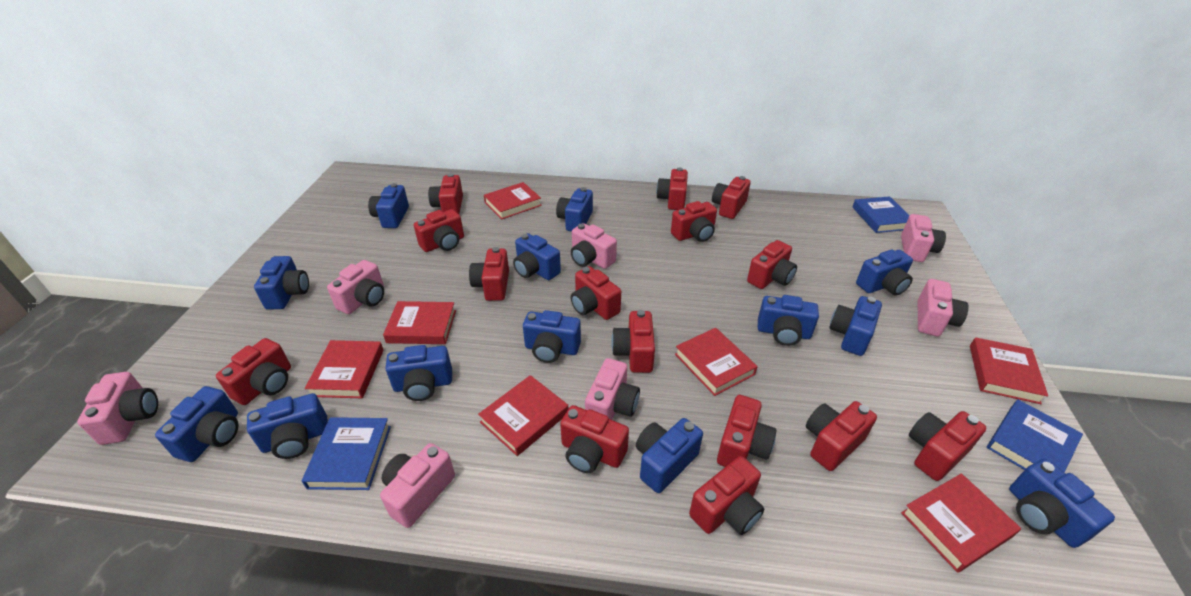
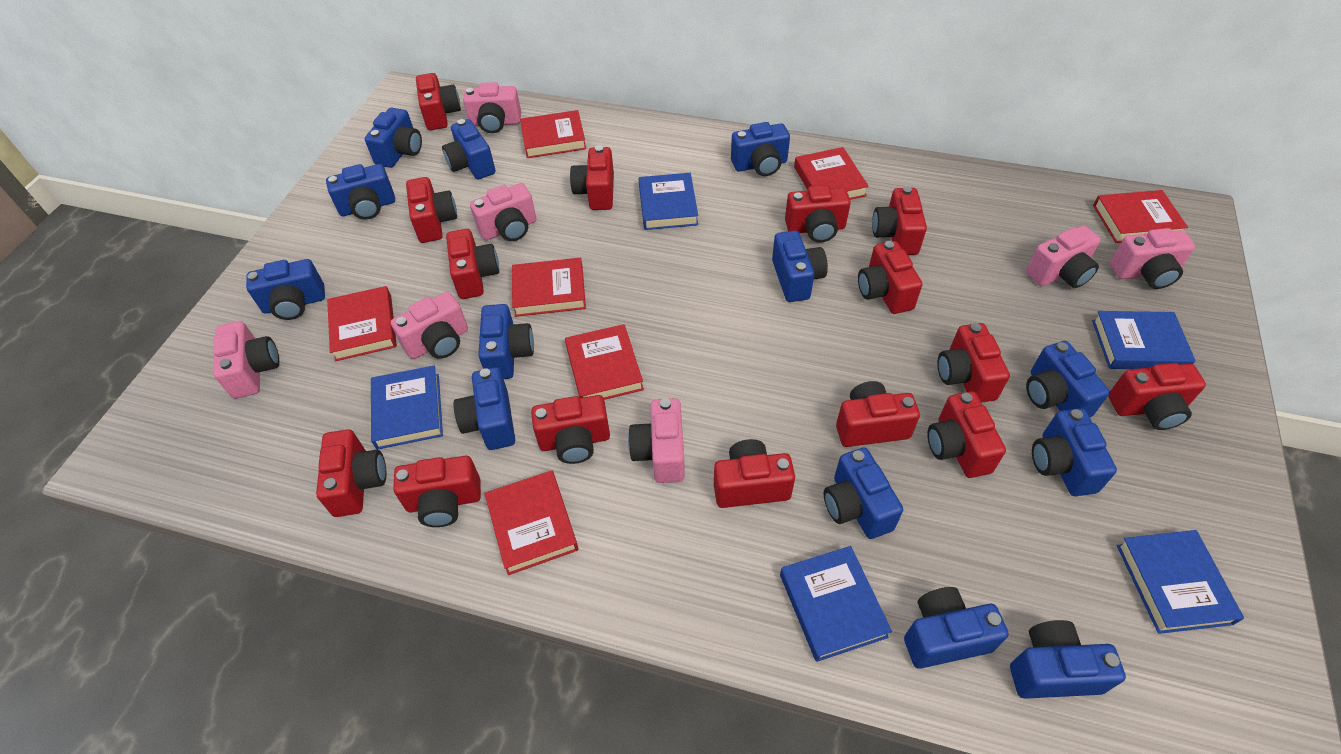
blue book: 3 -> 5

